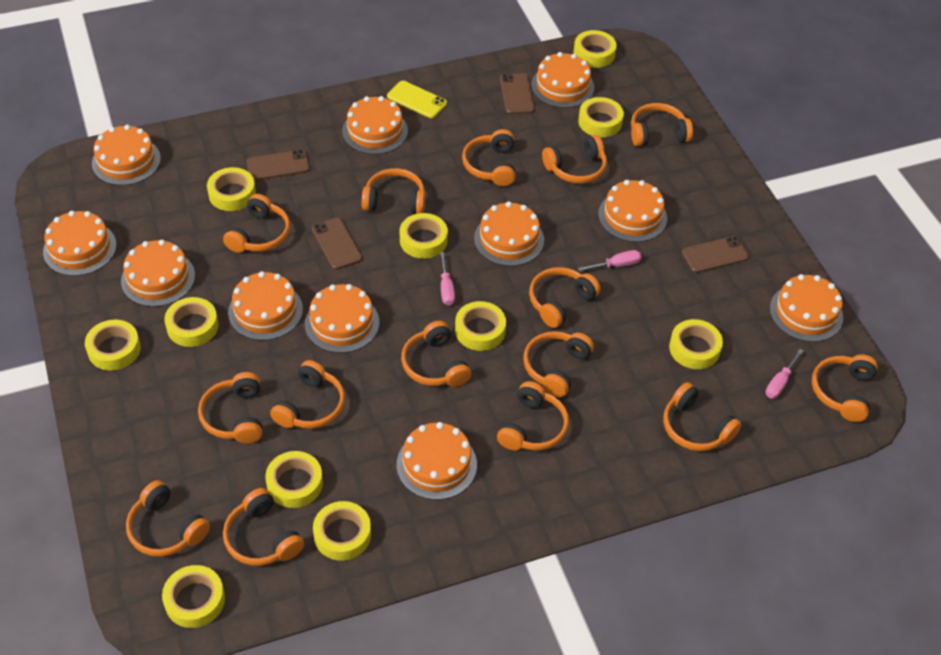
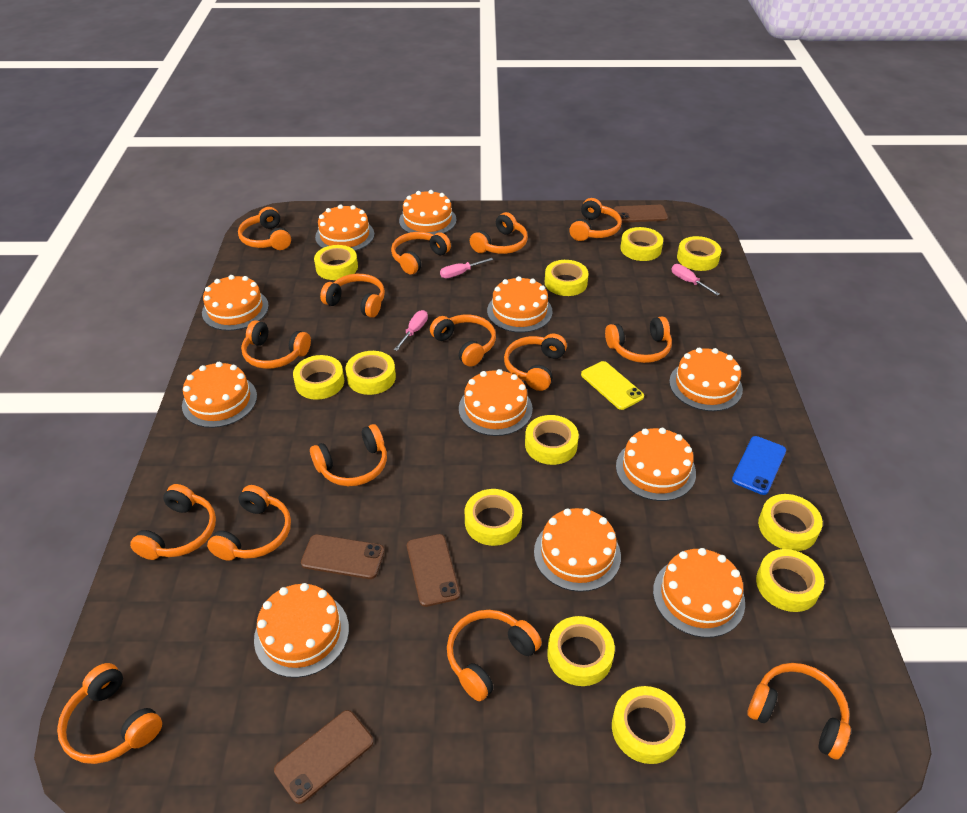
blue phone: 0 -> 1
yellow tape: 11 -> 12

